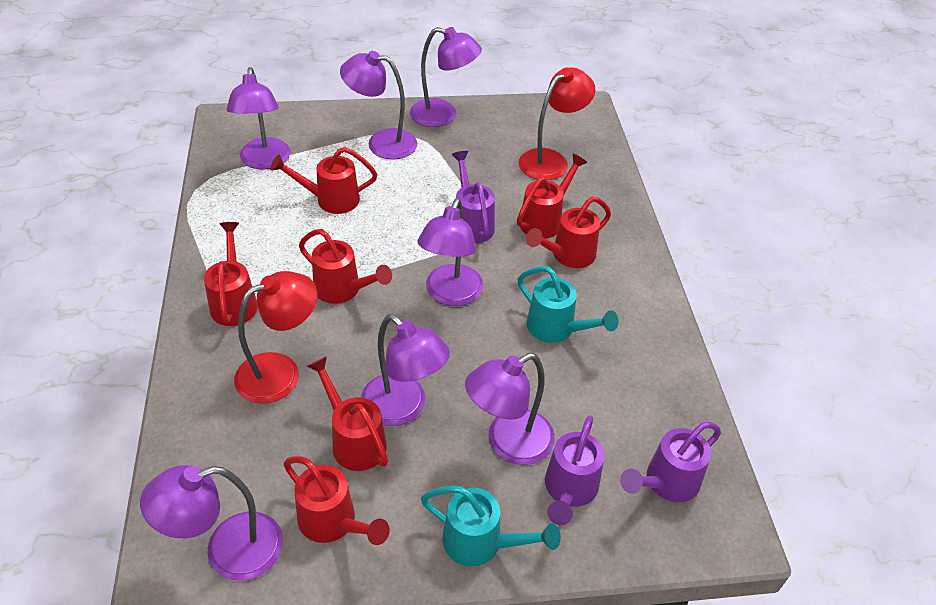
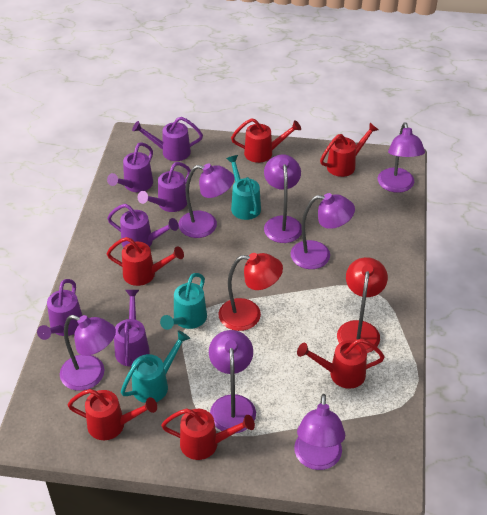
purple watering can: 3 -> 6
red watering can: 7 -> 6
turquoise watering can: 2 -> 3

